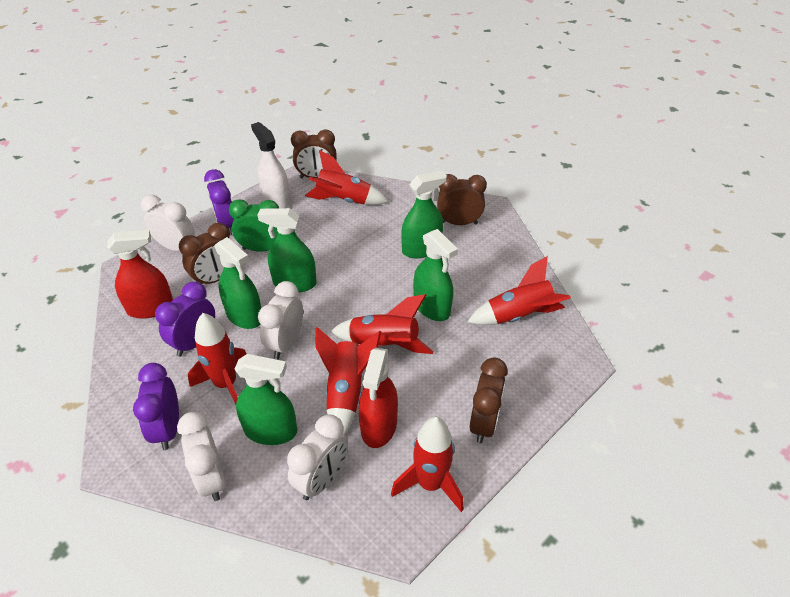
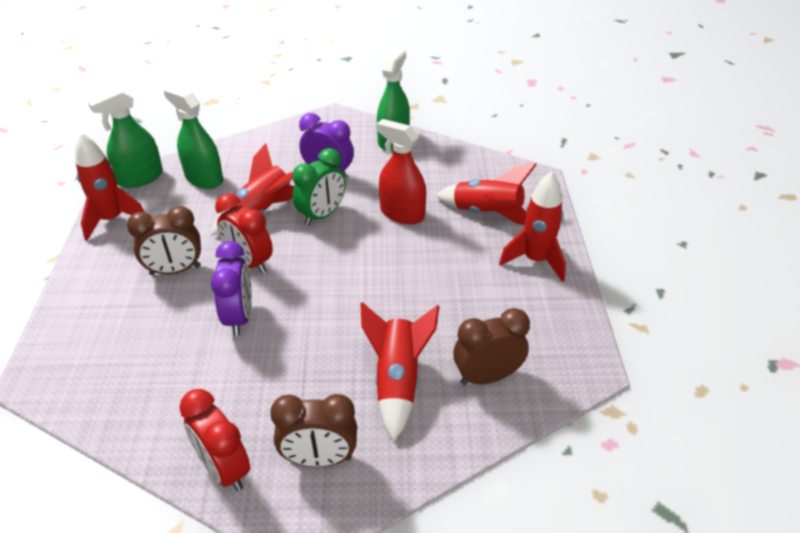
brown clock: 4 -> 3
green spray bottle: 5 -> 3
purple clock: 3 -> 2
red clock: 0 -> 2
red rocket: 6 -> 5
red spray bottle: 2 -> 1
white clock: 4 -> 0
white spray bottle: 1 -> 0

